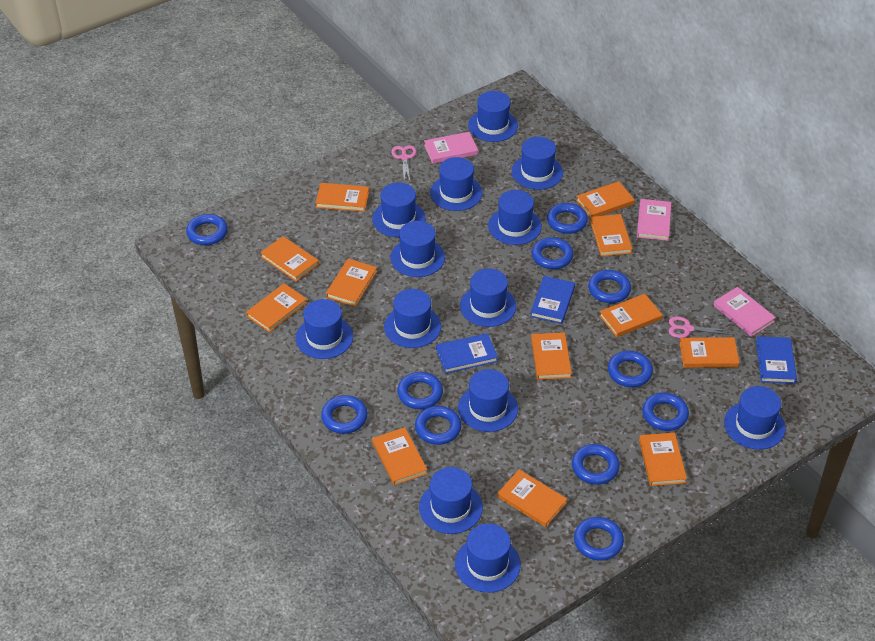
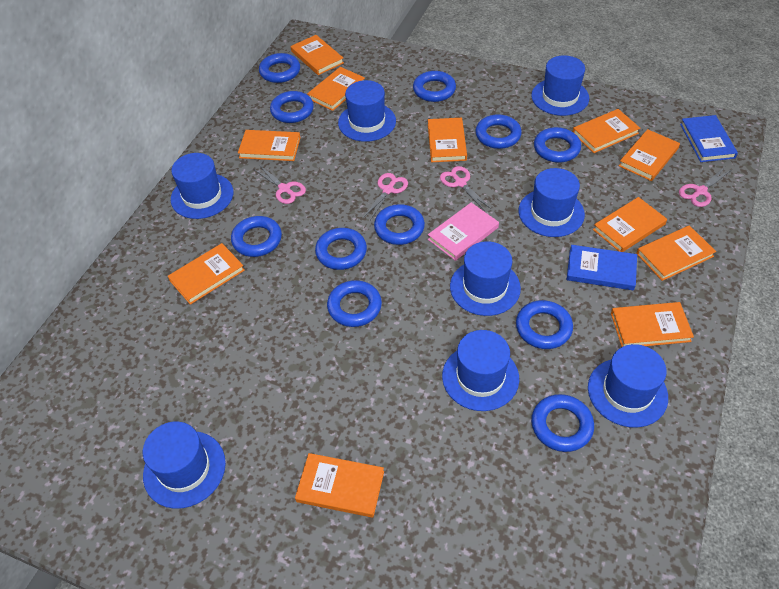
blue book: 3 -> 2
blue hat: 13 -> 8
orange book: 12 -> 11
pink book: 3 -> 1
pink scissors: 2 -> 4

